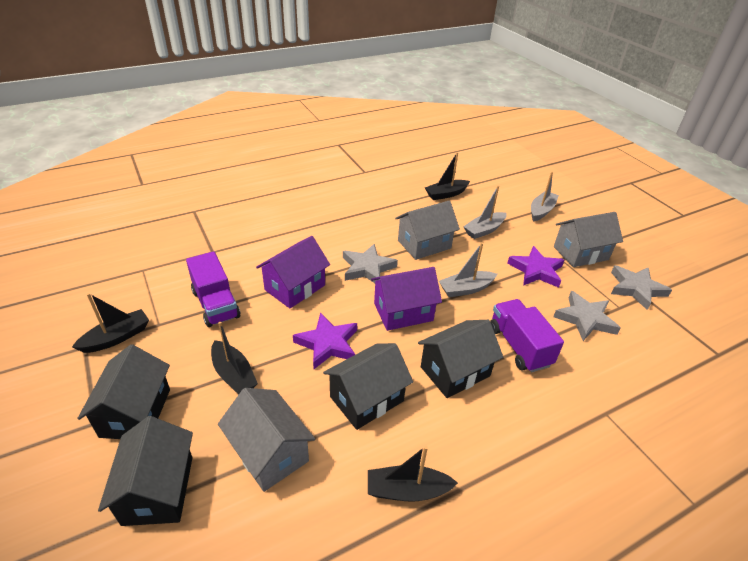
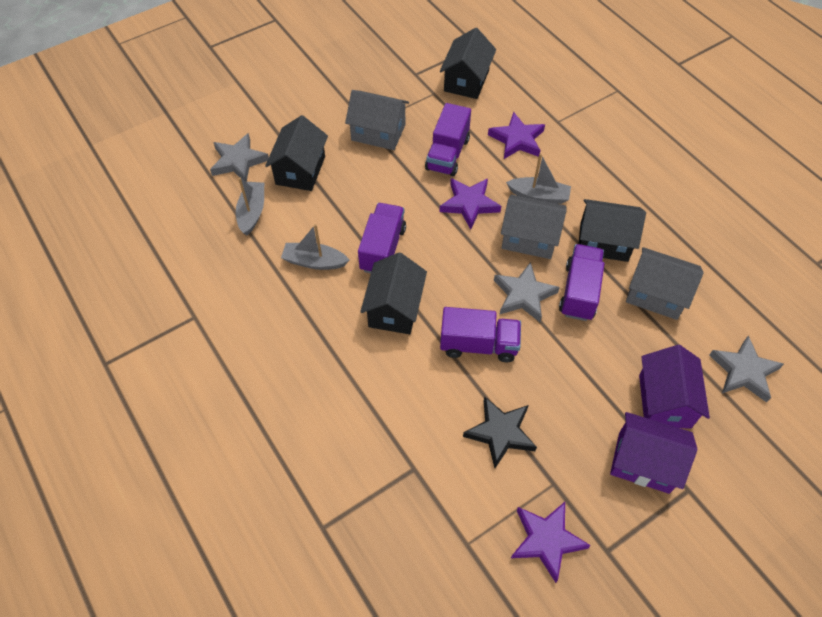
black boat: 4 -> 0
black star: 0 -> 1
purple star: 2 -> 3
purple truck: 2 -> 4

